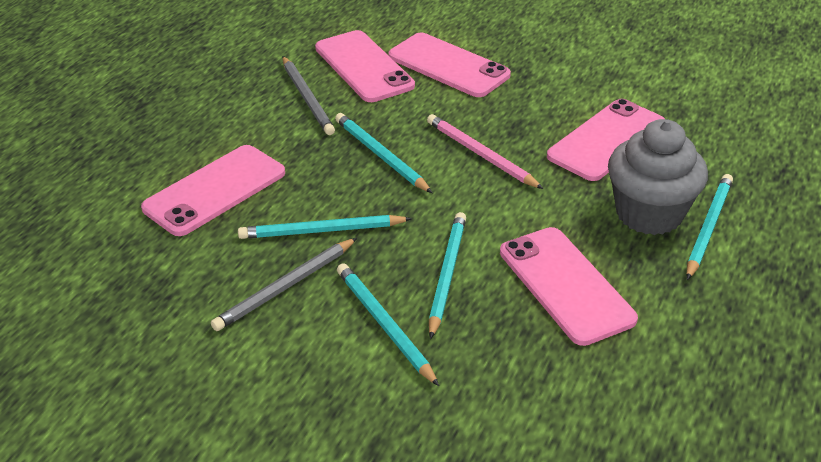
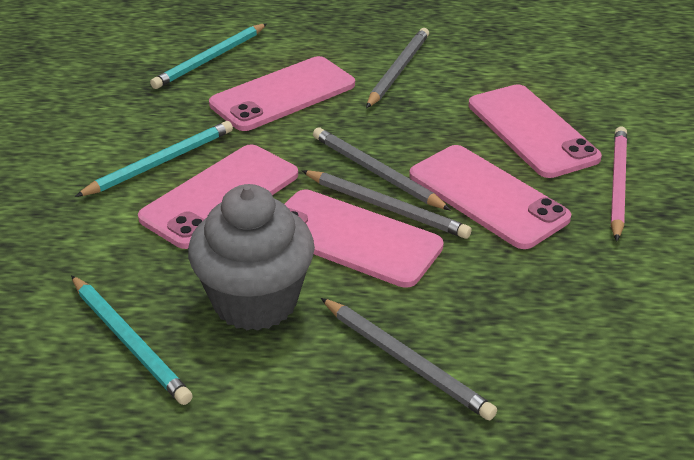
grey pencil: 2 -> 4
turquoise pencil: 5 -> 3

